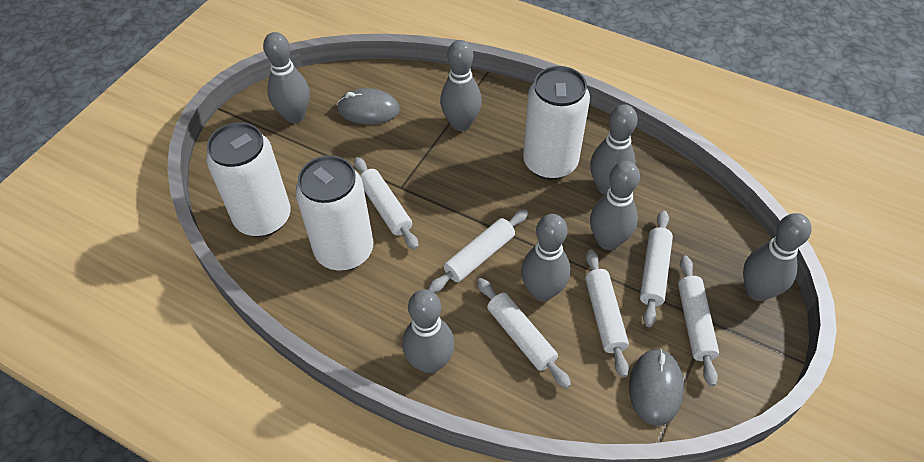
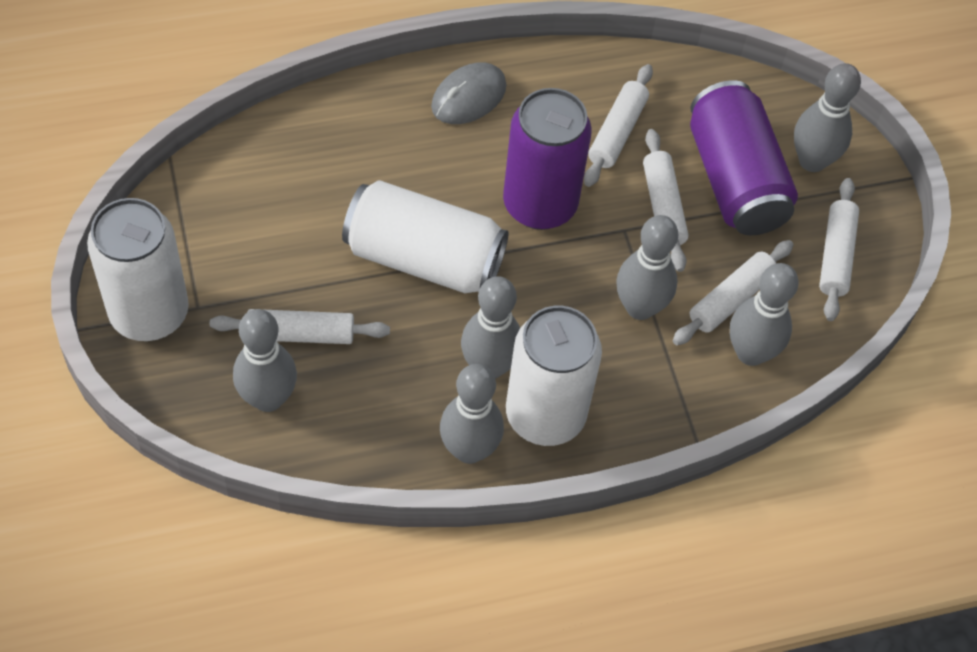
grey bowling pin: 7 -> 6
grey mouse: 2 -> 1
purple can: 0 -> 2
white rolling pin: 6 -> 5

